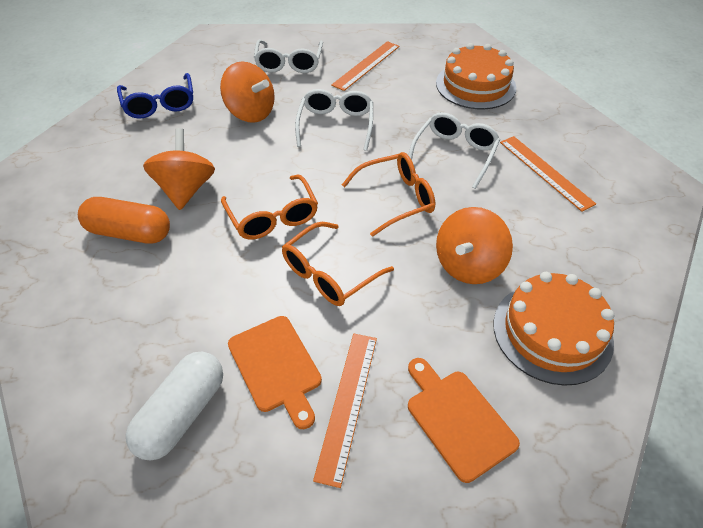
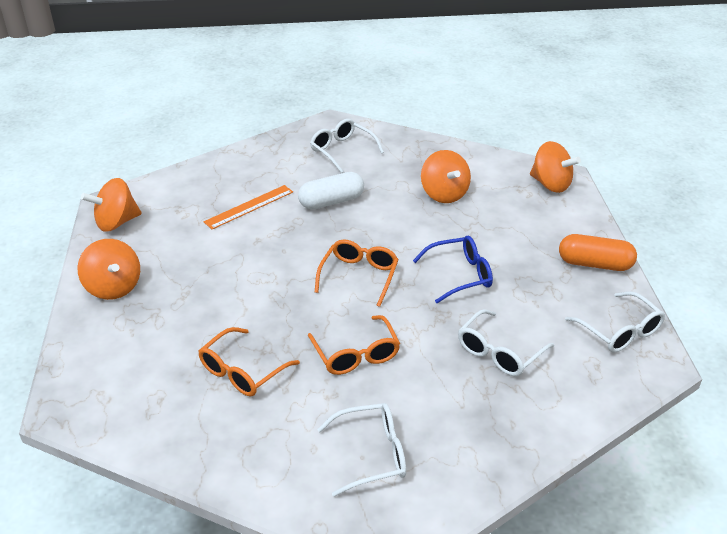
orange cake: 2 -> 0
orange cutting board: 2 -> 0
orange ruler: 3 -> 1
orange spinning top: 3 -> 4
white glasses: 3 -> 4

